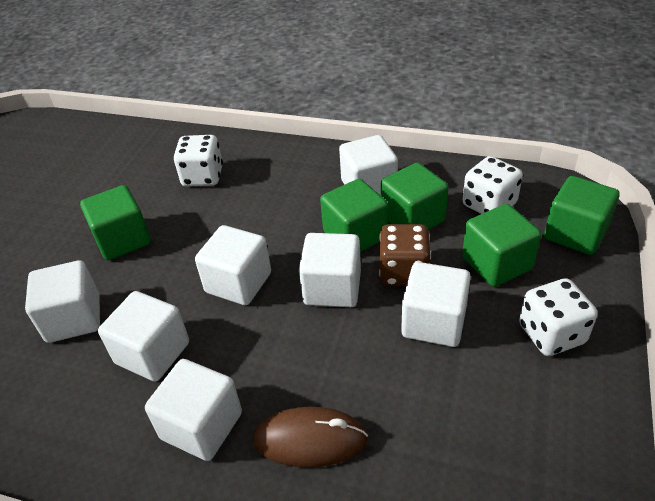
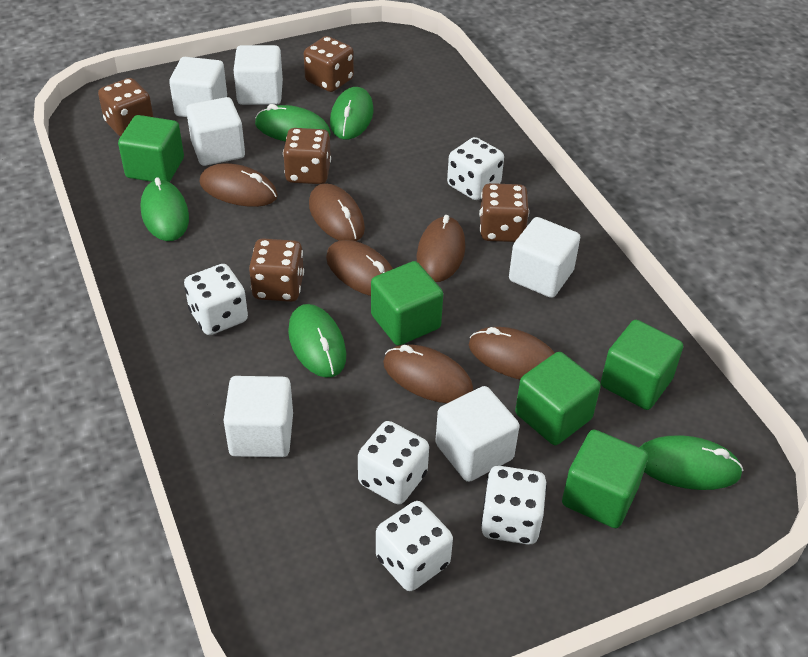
brown dice: 1 -> 5
brown mouse: 1 -> 6
green mouse: 0 -> 5
white cube: 7 -> 6
white dice: 3 -> 5

